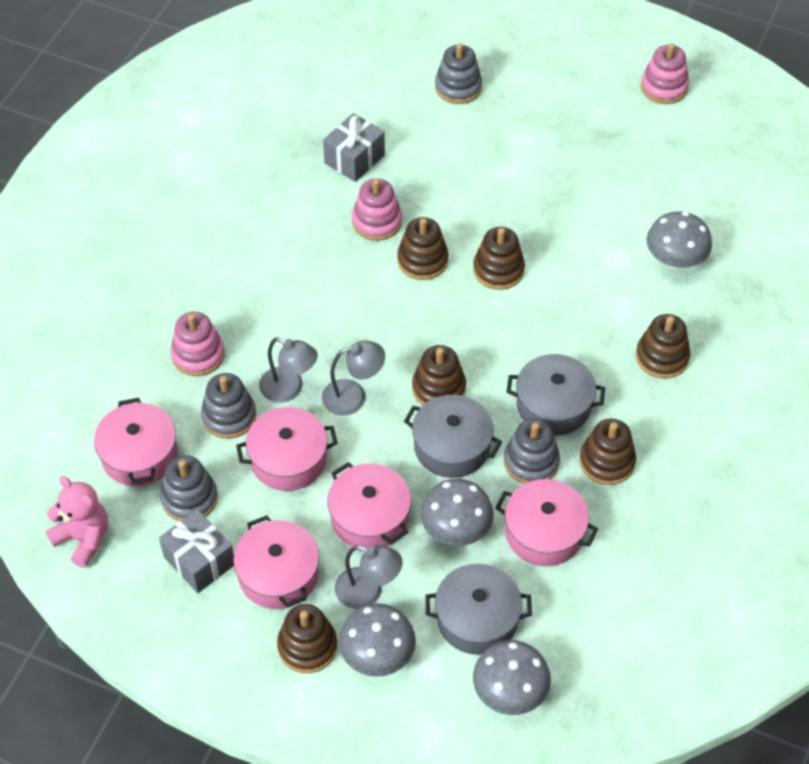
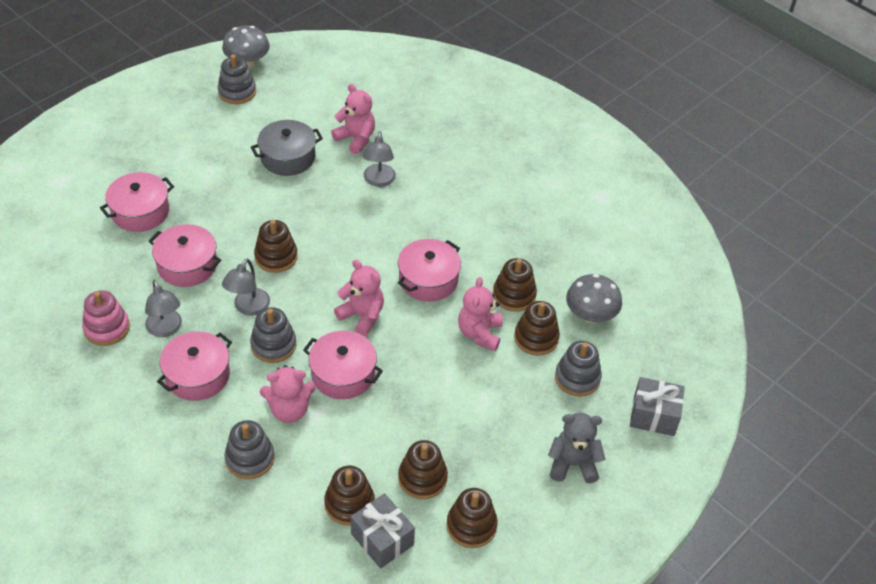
grey mushroom: 4 -> 2
grey pot: 3 -> 1
grey teddy bear: 0 -> 1
pink stacking toy: 3 -> 1
pink teddy bear: 1 -> 4

